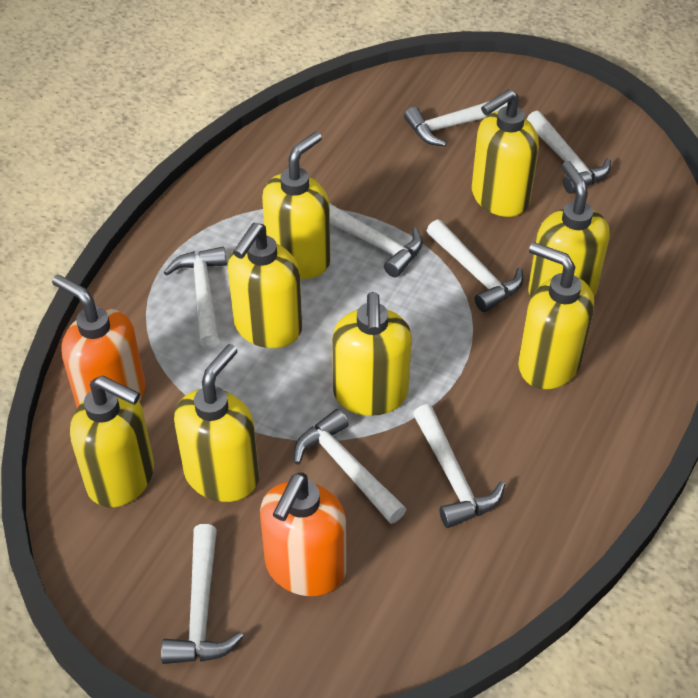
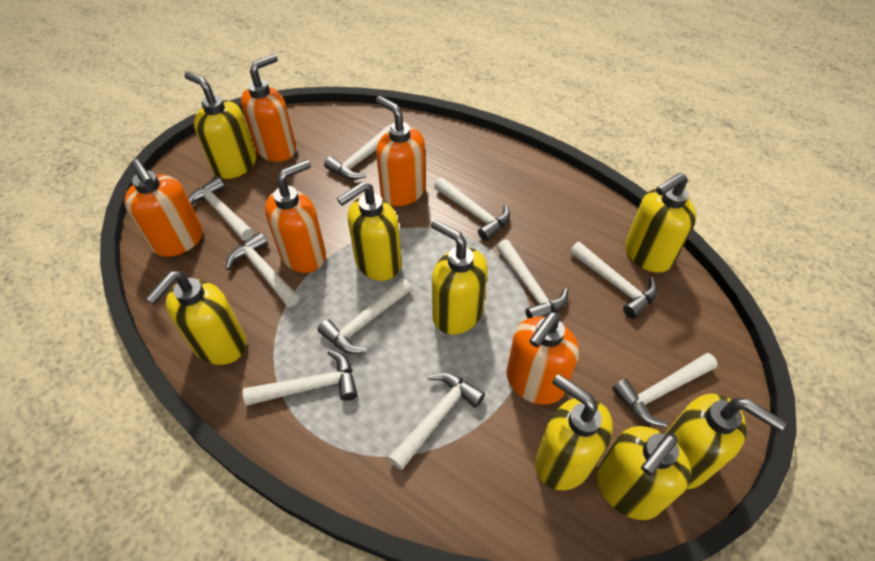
orange soap dispenser: 2 -> 5
white hammer: 8 -> 10

